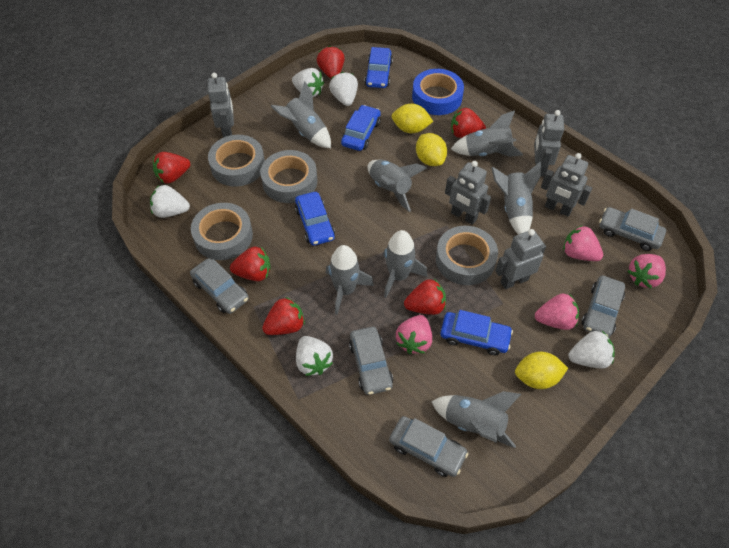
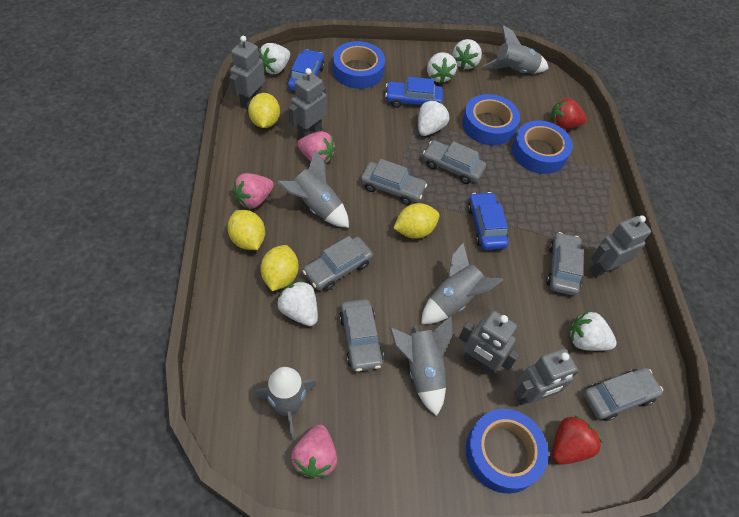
blue car: 4 -> 3
blue tape: 1 -> 4
grey car: 5 -> 6
grey rocket: 7 -> 5
grey tape: 4 -> 0
pink strawberry: 4 -> 3
red strawberry: 6 -> 2
white strawberry: 5 -> 6
yellow lemon: 3 -> 4

